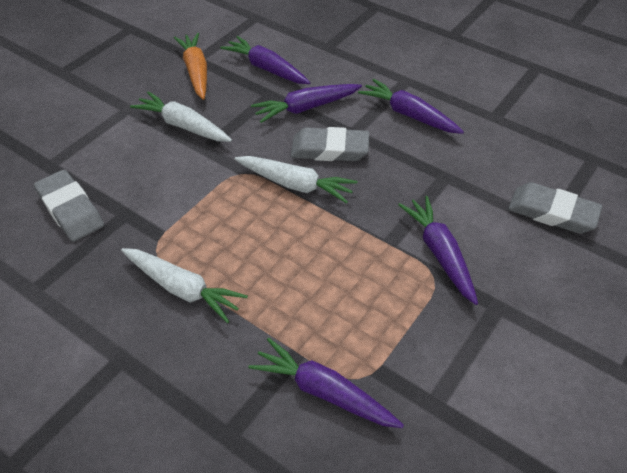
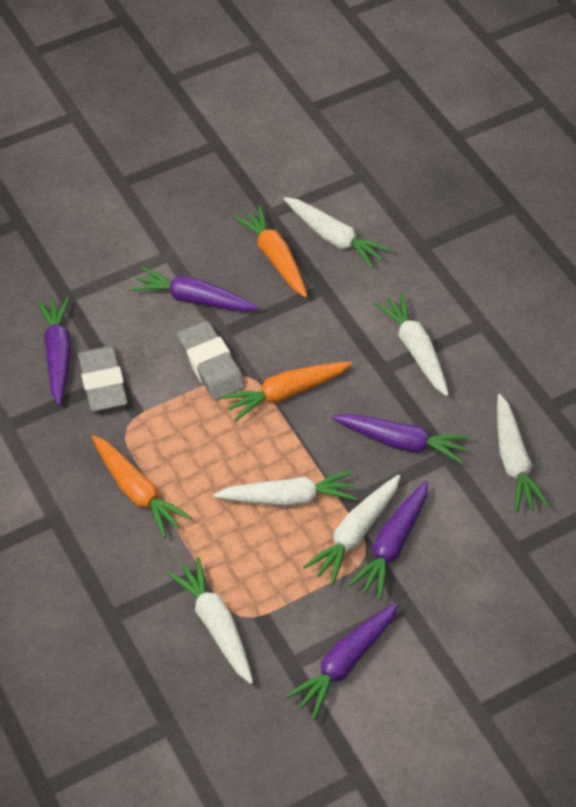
grey eraser: 3 -> 2
orange carrot: 1 -> 3
white carrot: 3 -> 6

